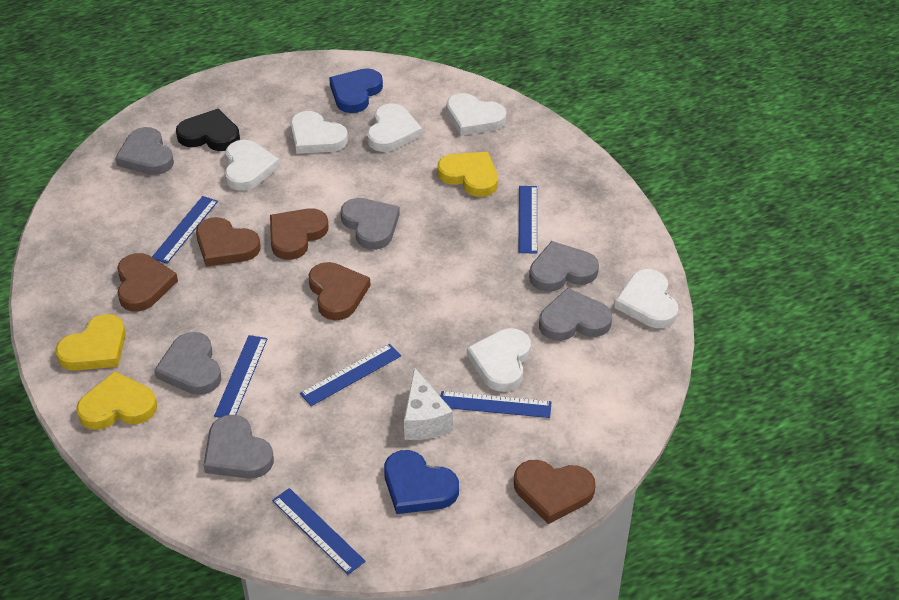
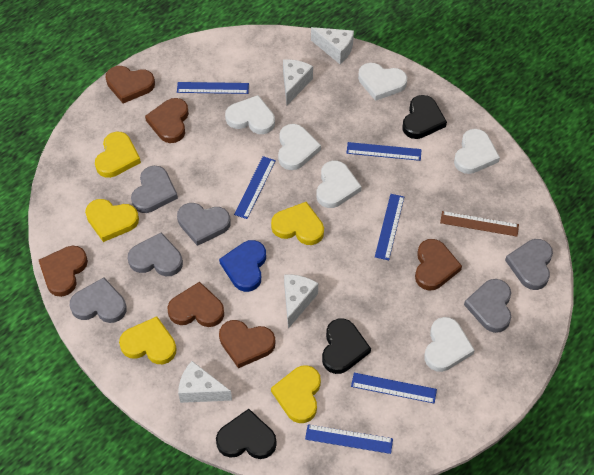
black heart: 1 -> 3
blue heart: 2 -> 1
brown heart: 5 -> 6
brown ruler: 0 -> 1
white cheese: 1 -> 4
yellow heart: 3 -> 5

